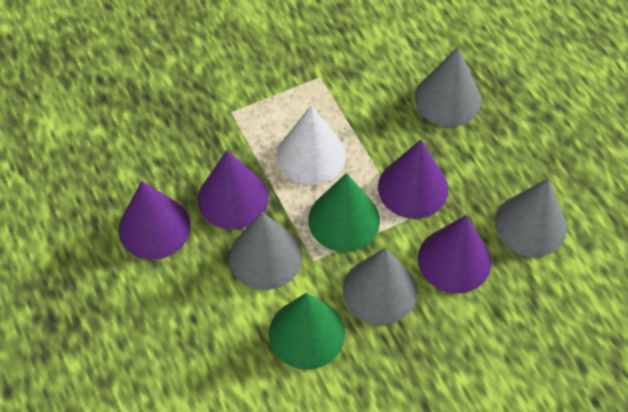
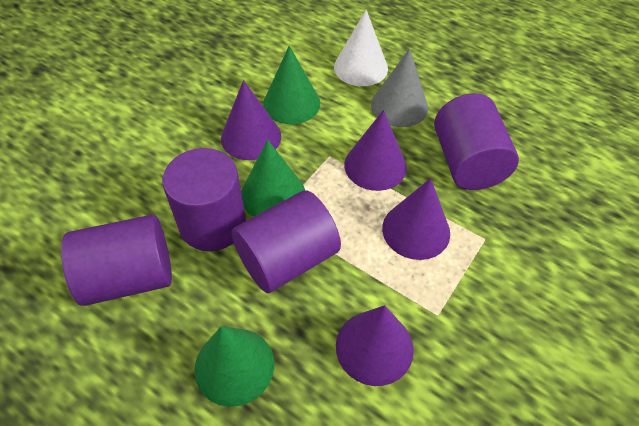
green cone: 2 -> 3
grey cone: 4 -> 1
purple cylinder: 0 -> 4

